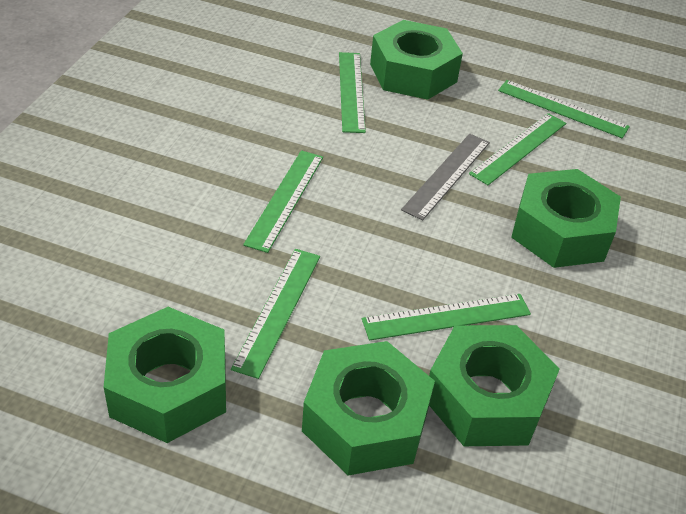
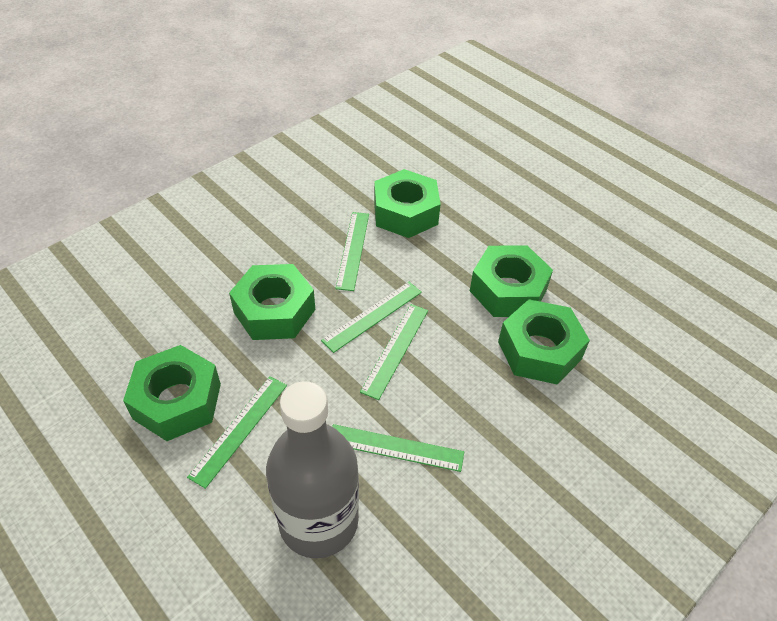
green ruler: 6 -> 5
grey bottle: 0 -> 1
grey ruler: 1 -> 0

